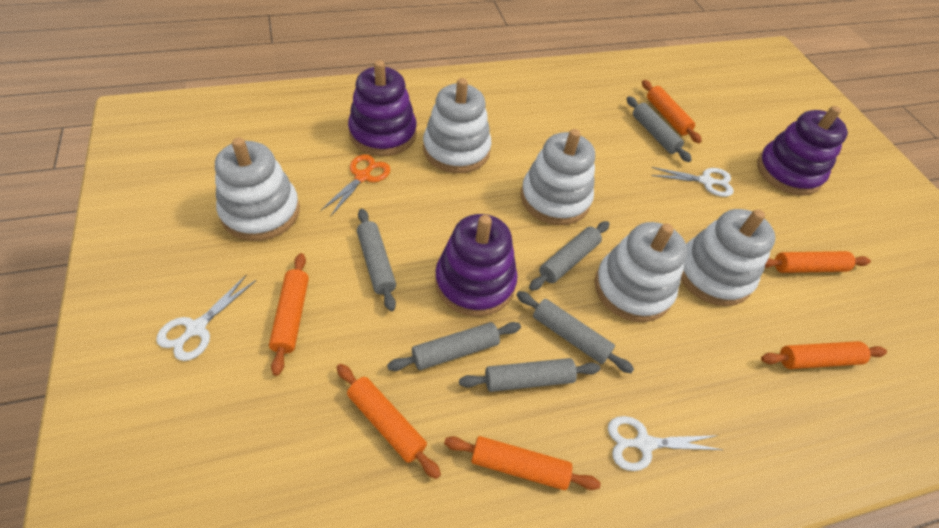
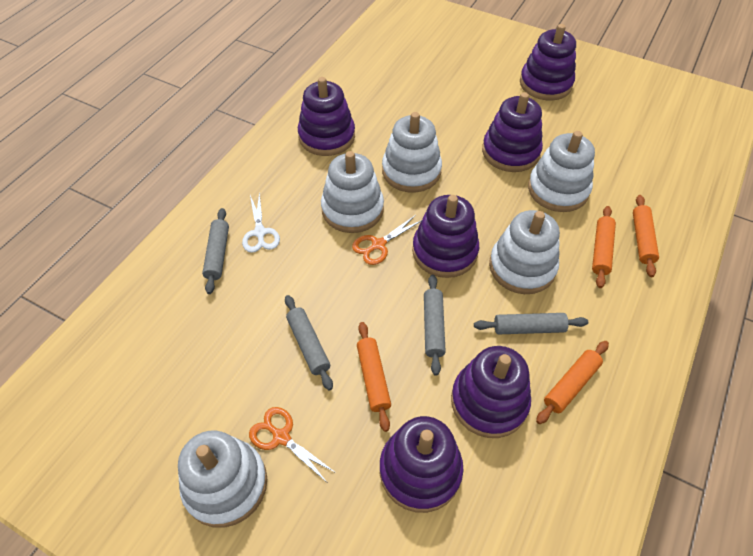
grey rolling pin: 6 -> 4
orange rolling pin: 6 -> 4
orange scissors: 1 -> 2
purple stacking toy: 3 -> 6
white scissors: 3 -> 1

